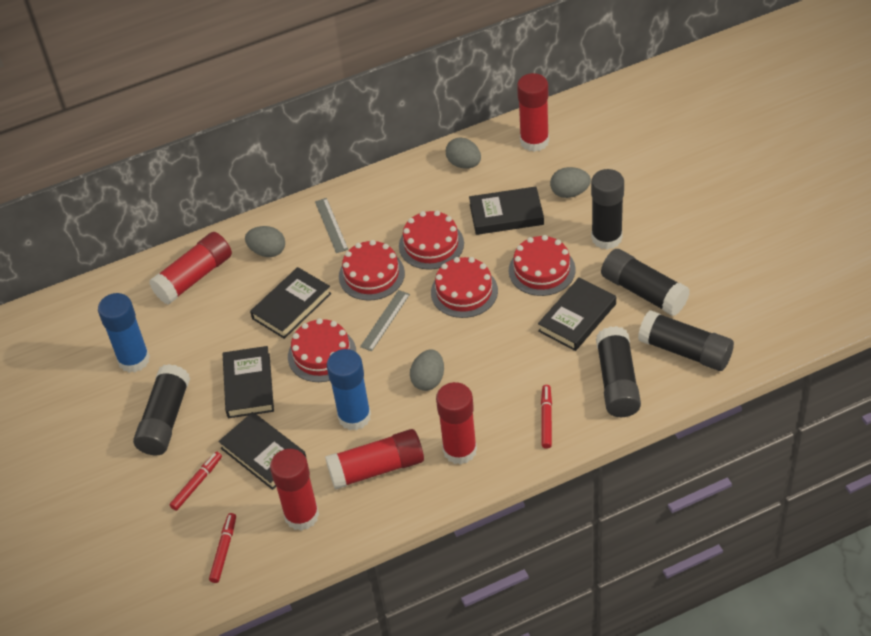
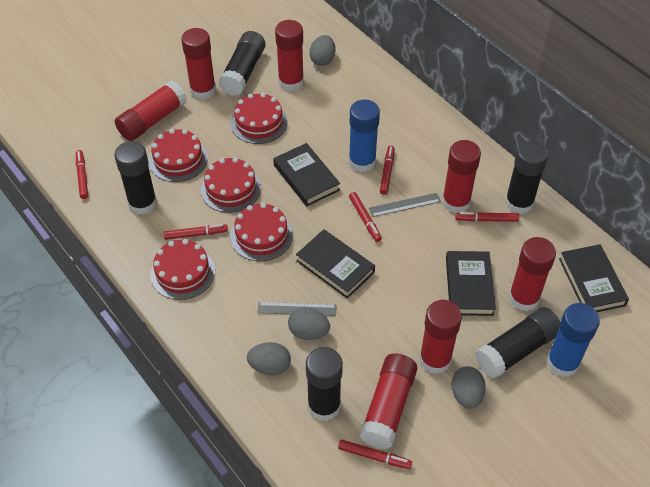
black book: 5 -> 4
red glue stick: 5 -> 7
red marker: 3 -> 6

